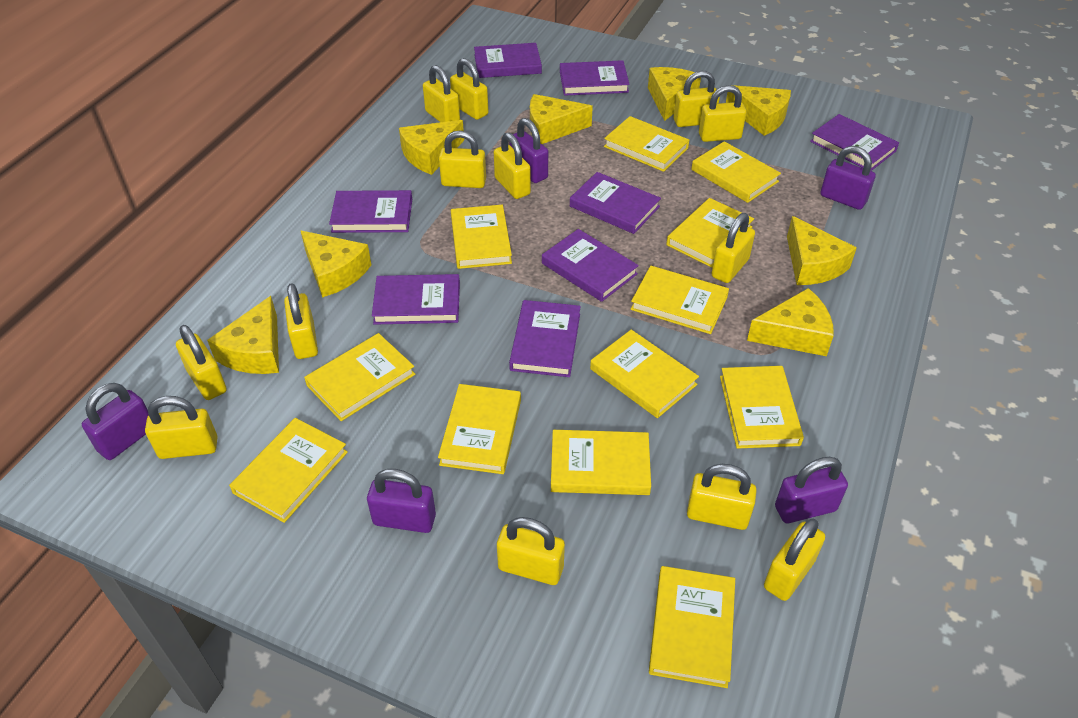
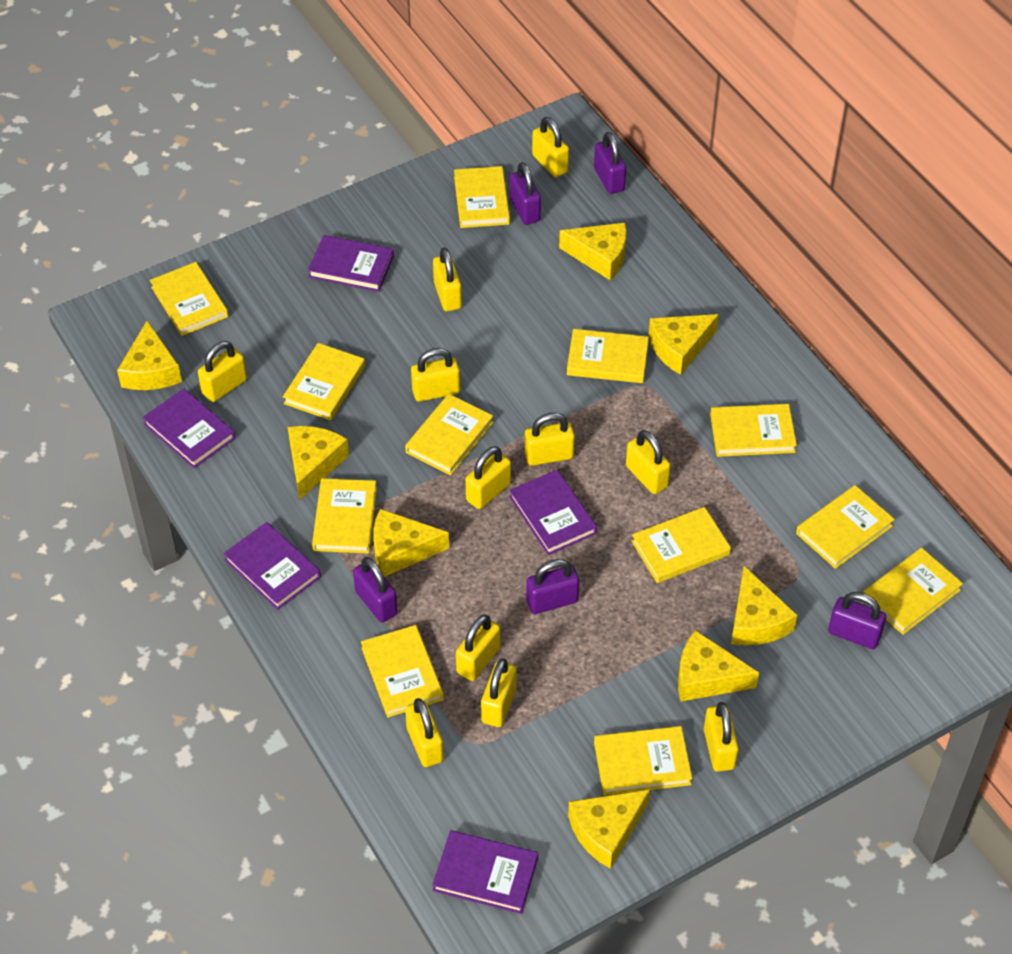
purple book: 8 -> 5
yellow padlock: 13 -> 11

